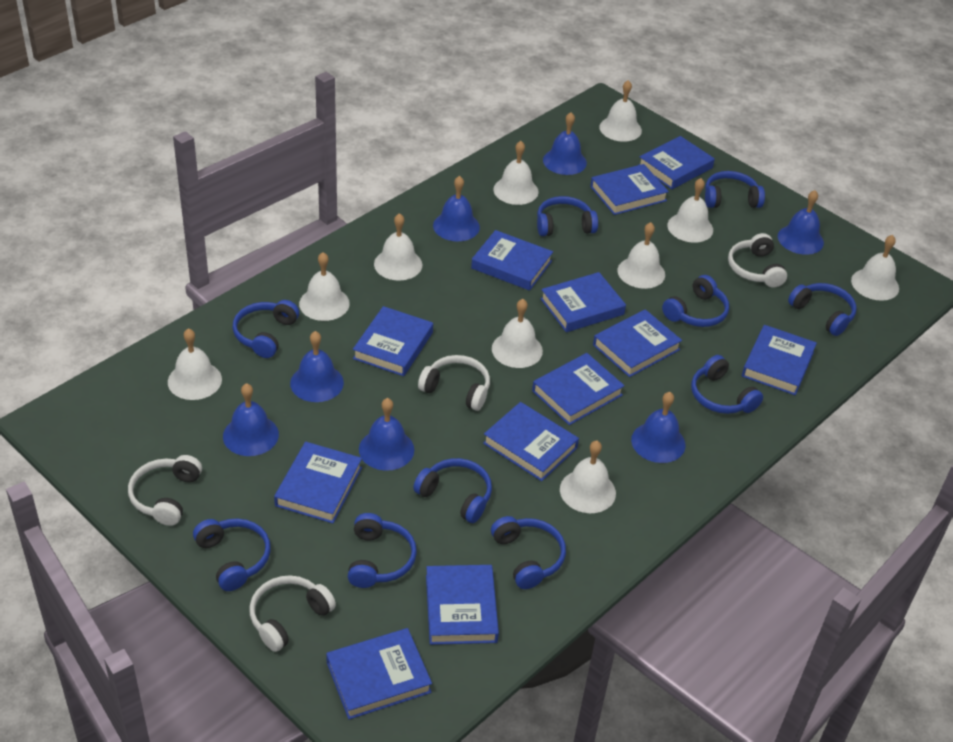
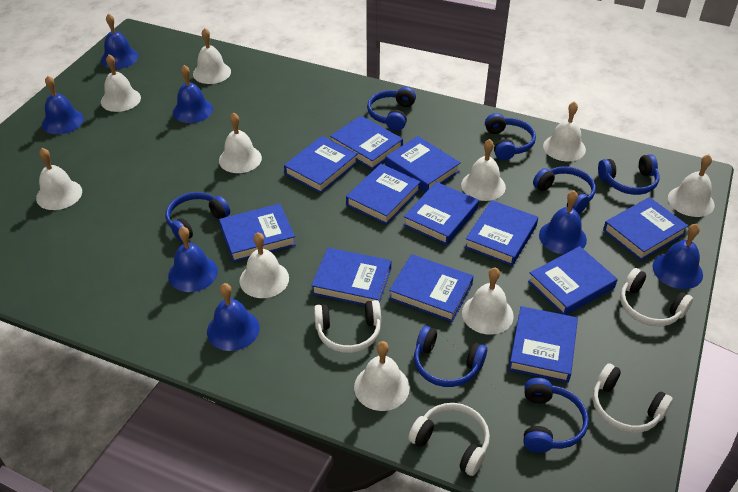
blue headphones: 10 -> 7

